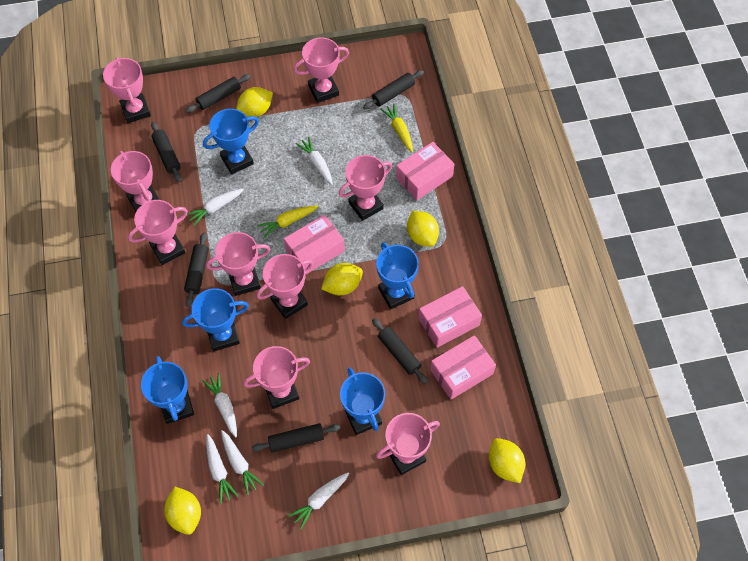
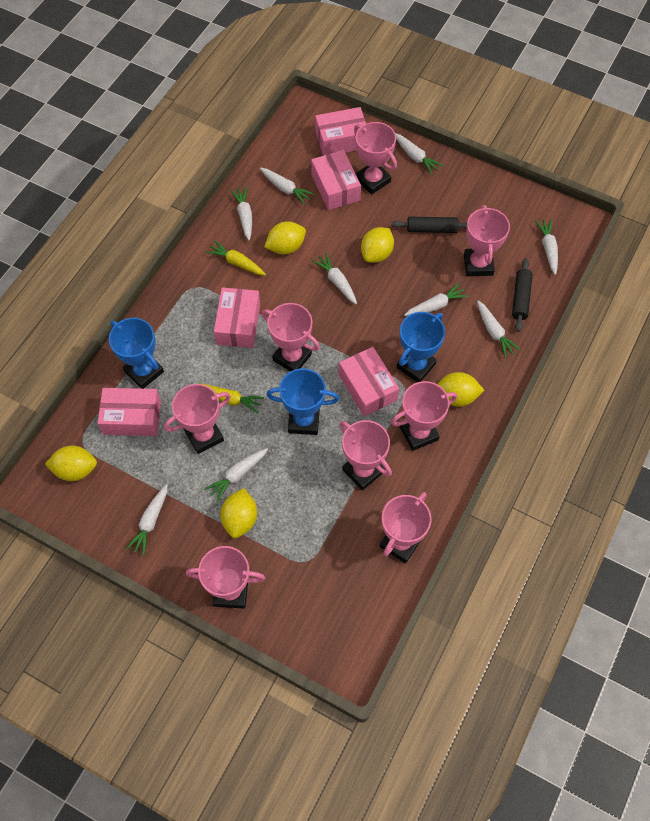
black rolling pin: 6 -> 2
blue trophy: 5 -> 3
pink box: 4 -> 5
pink trophy: 9 -> 8
white carrot: 6 -> 9

